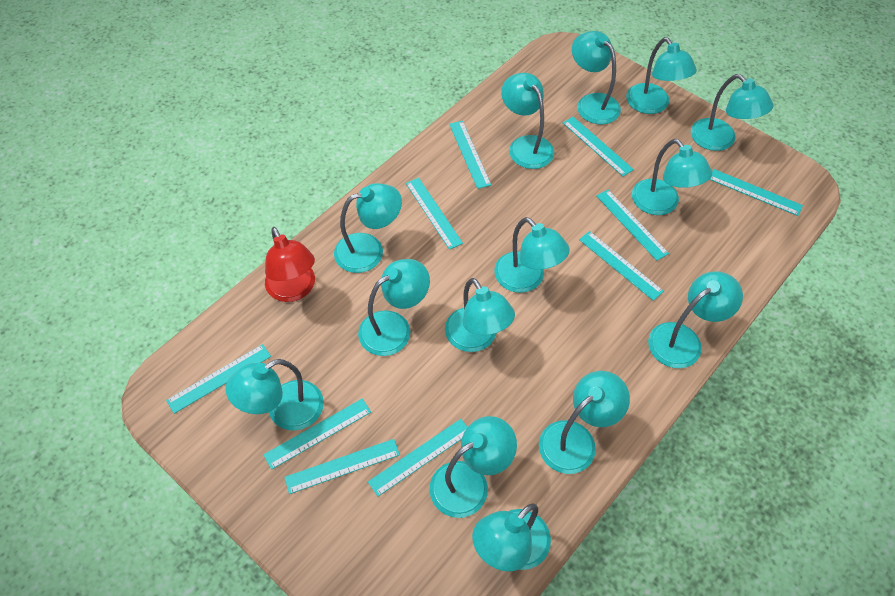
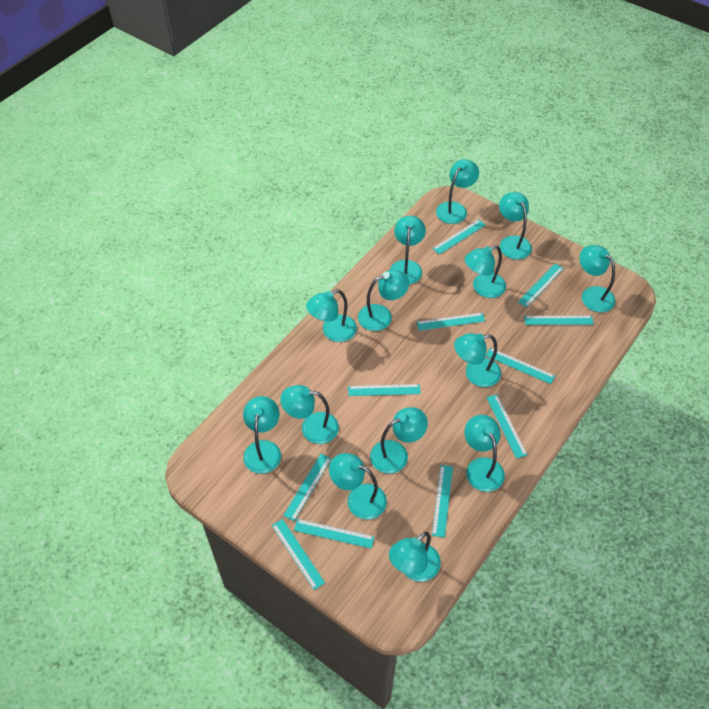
red lamp: 1 -> 0
turquoise ruler: 10 -> 11

